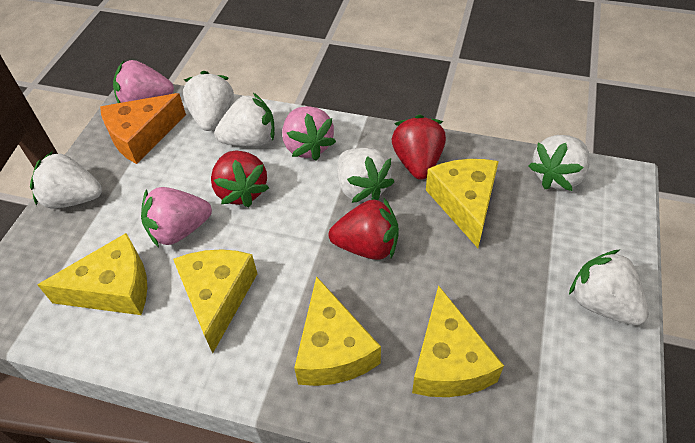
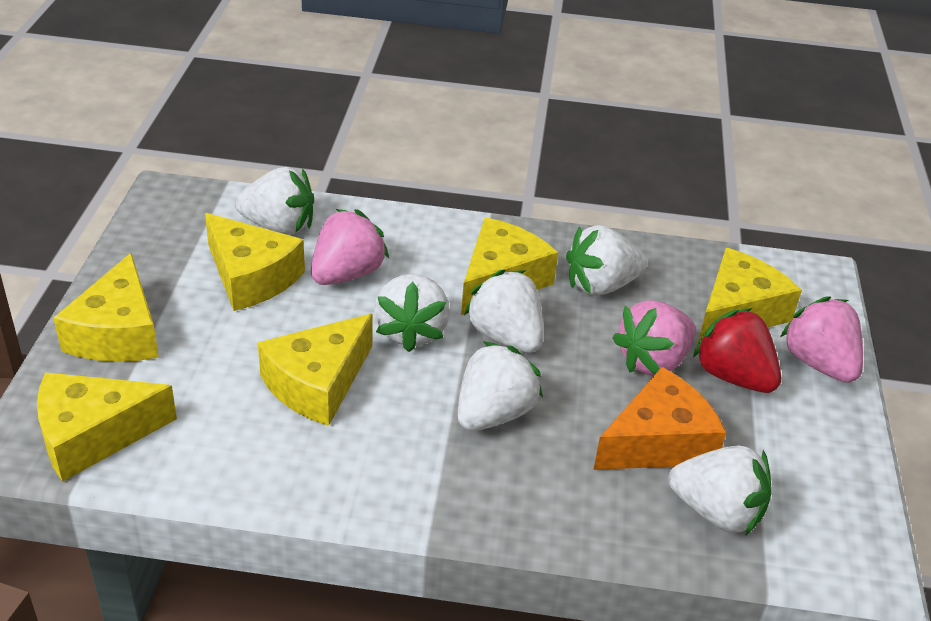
red strawberry: 3 -> 1
yellow cheese: 5 -> 6

